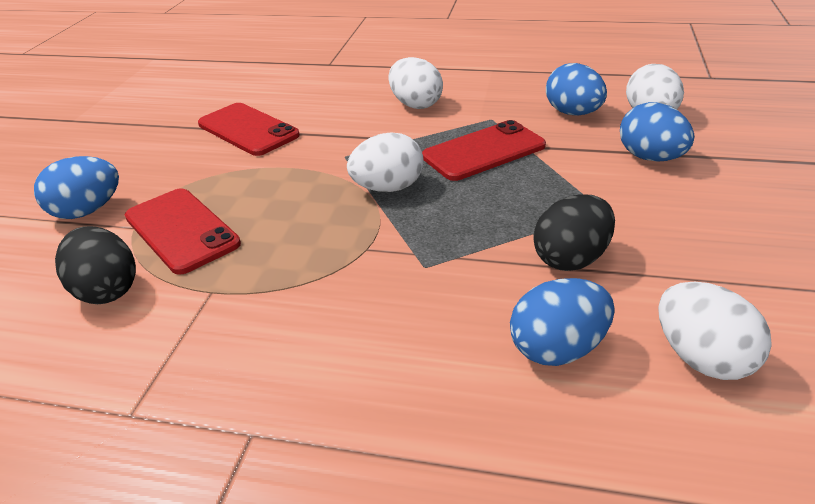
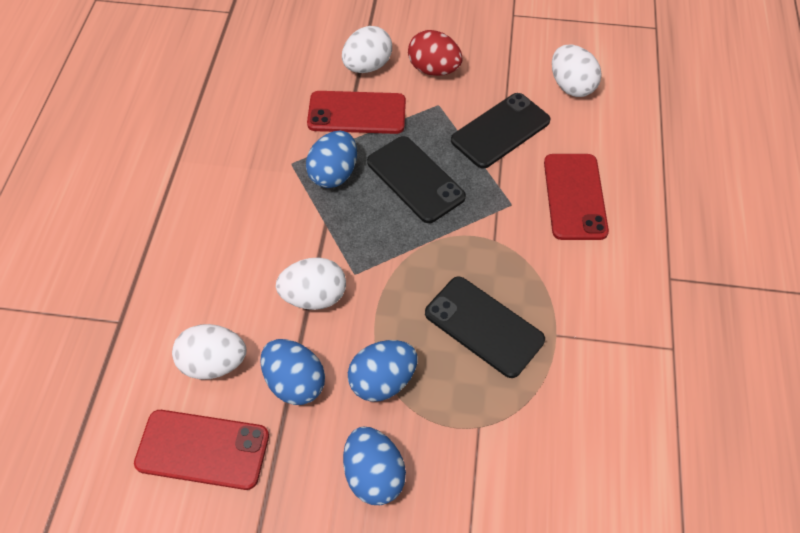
black egg: 2 -> 0
black phone: 0 -> 3
red egg: 0 -> 1

